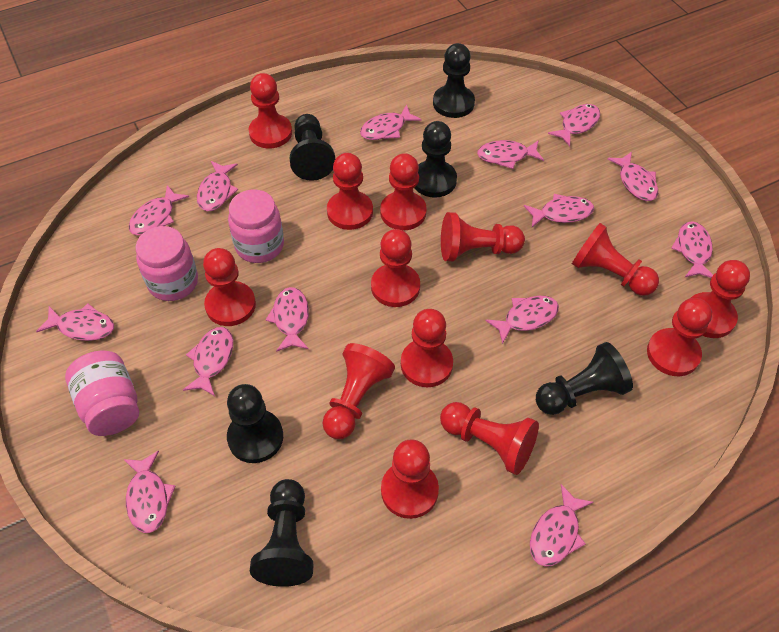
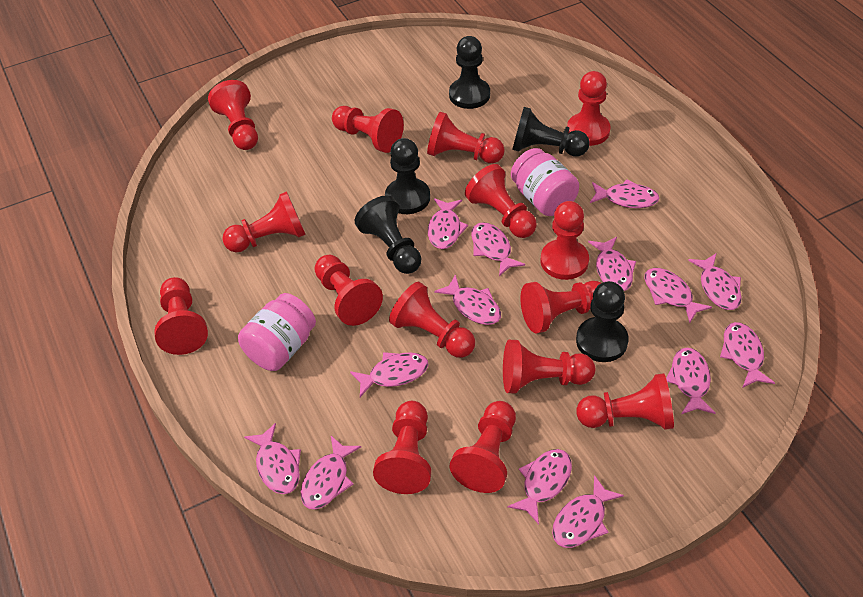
black pawn: 6 -> 5
pink jar: 3 -> 2
red pawn: 13 -> 15

